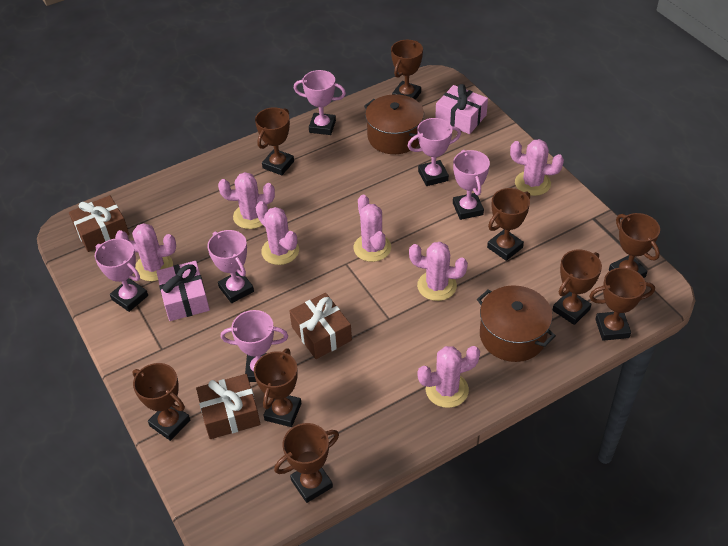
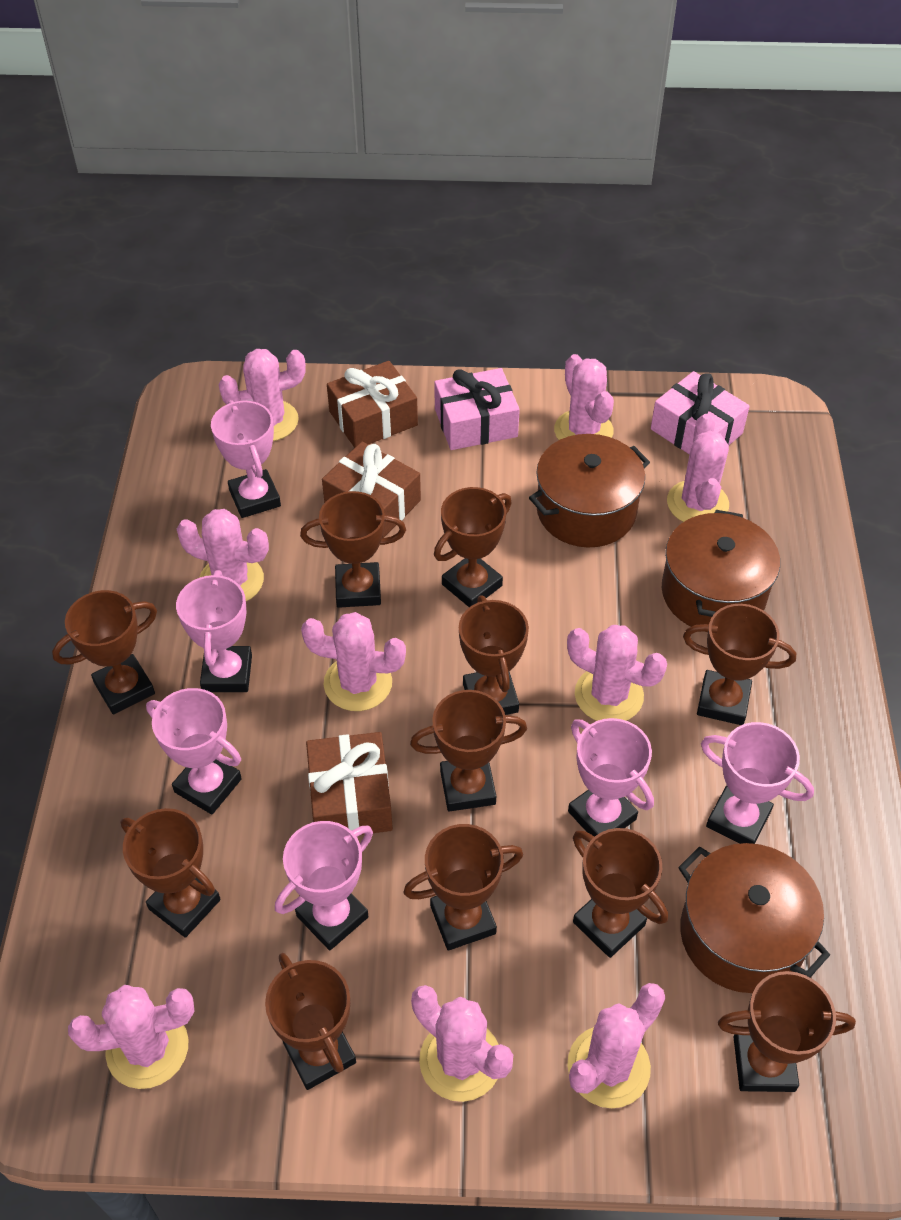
brown pot: 2 -> 3
brown trophy: 9 -> 11
pink cactus: 7 -> 9

